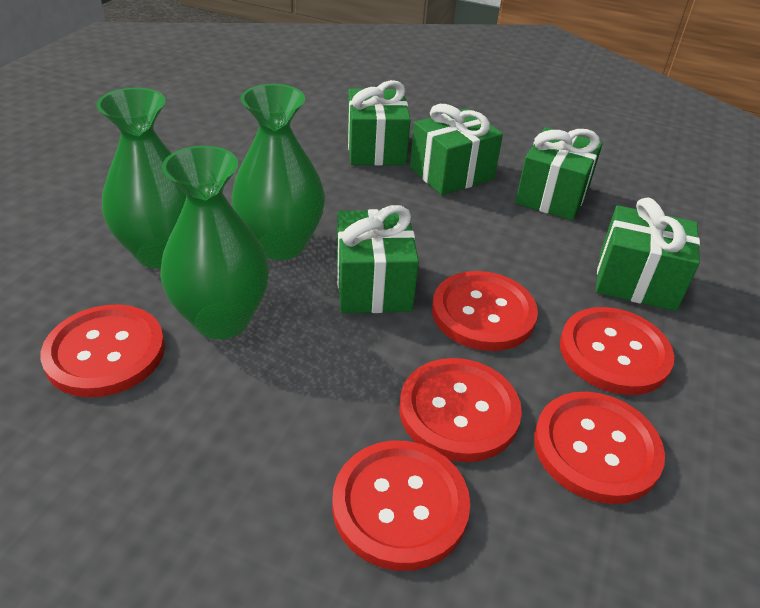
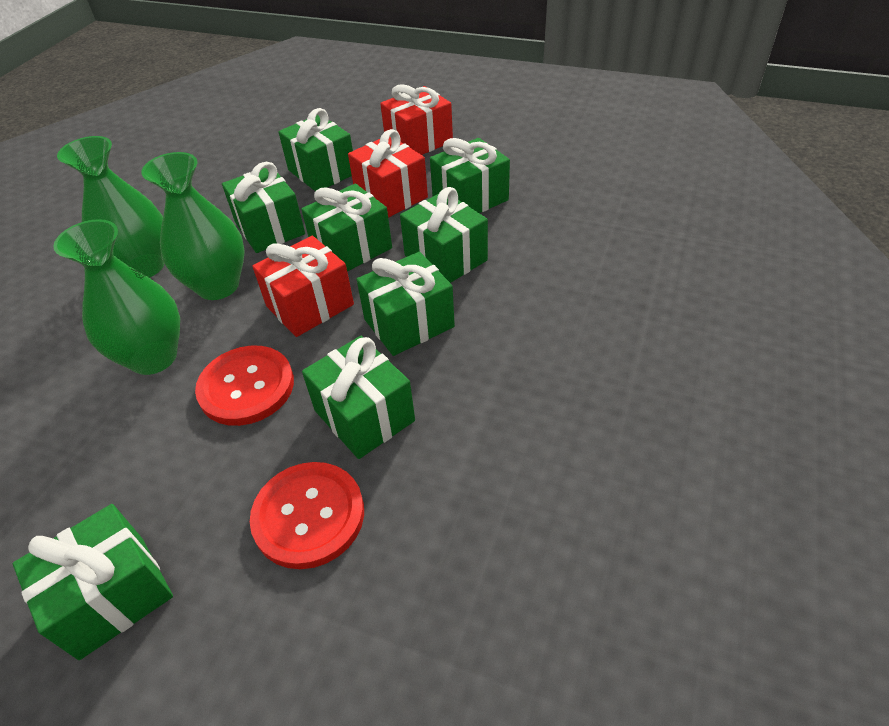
green gift: 5 -> 8
red button: 6 -> 2
red gift: 0 -> 3

